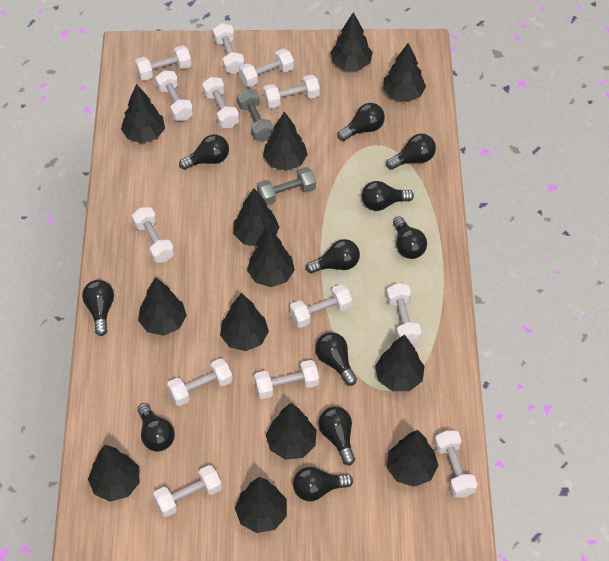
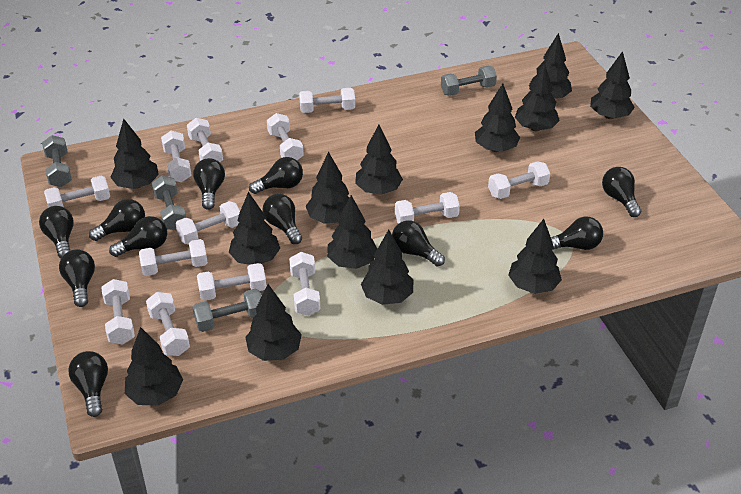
grey dumbbell: 2 -> 4

